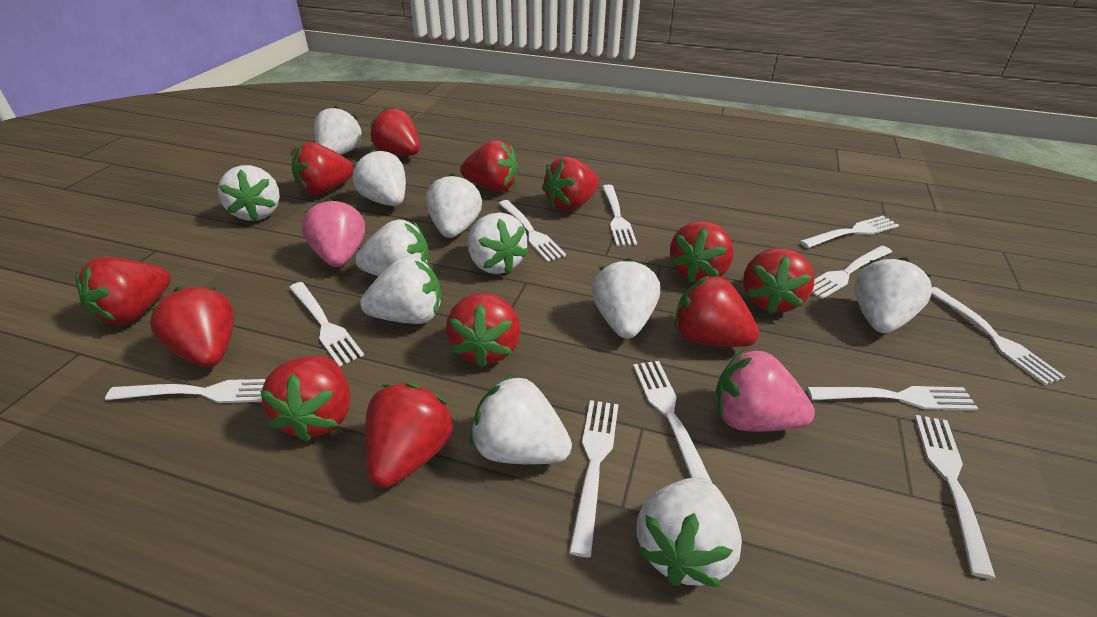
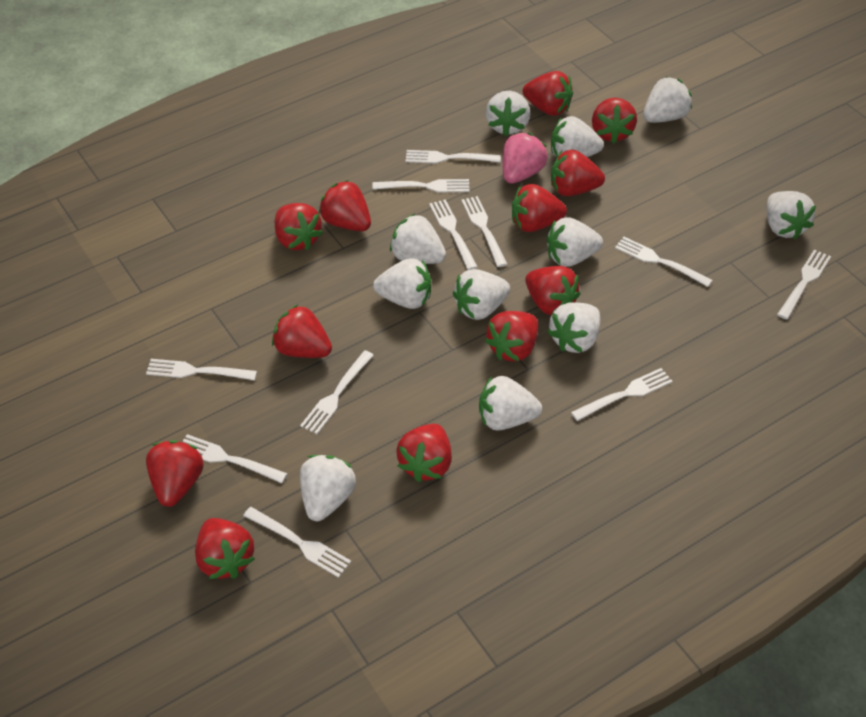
pink strawberry: 2 -> 1

